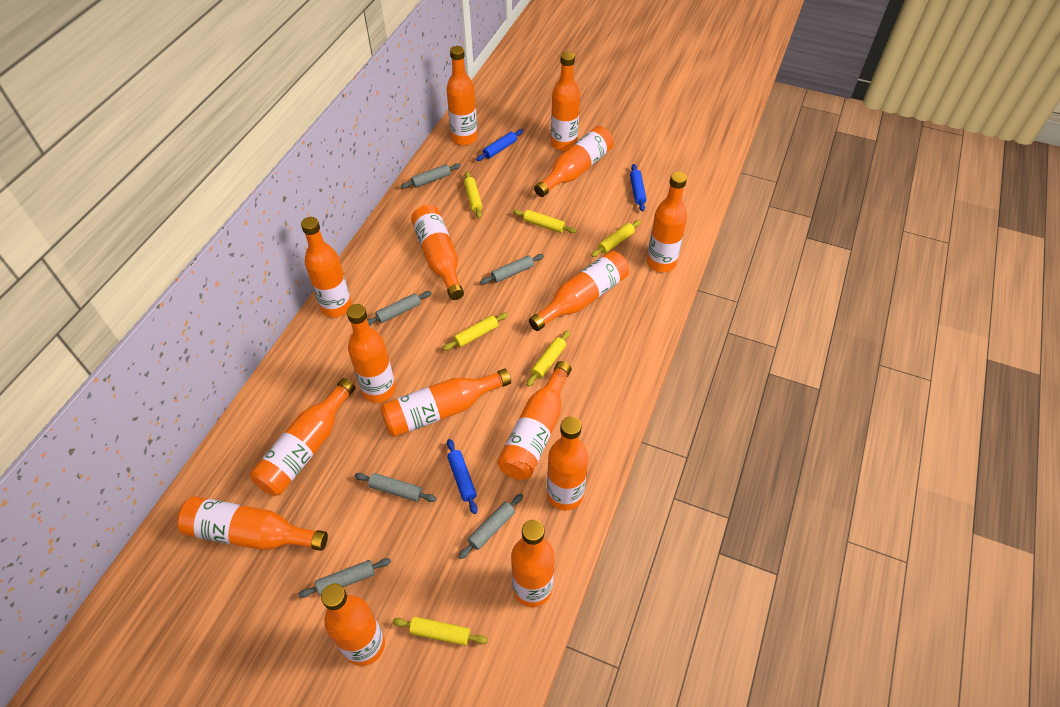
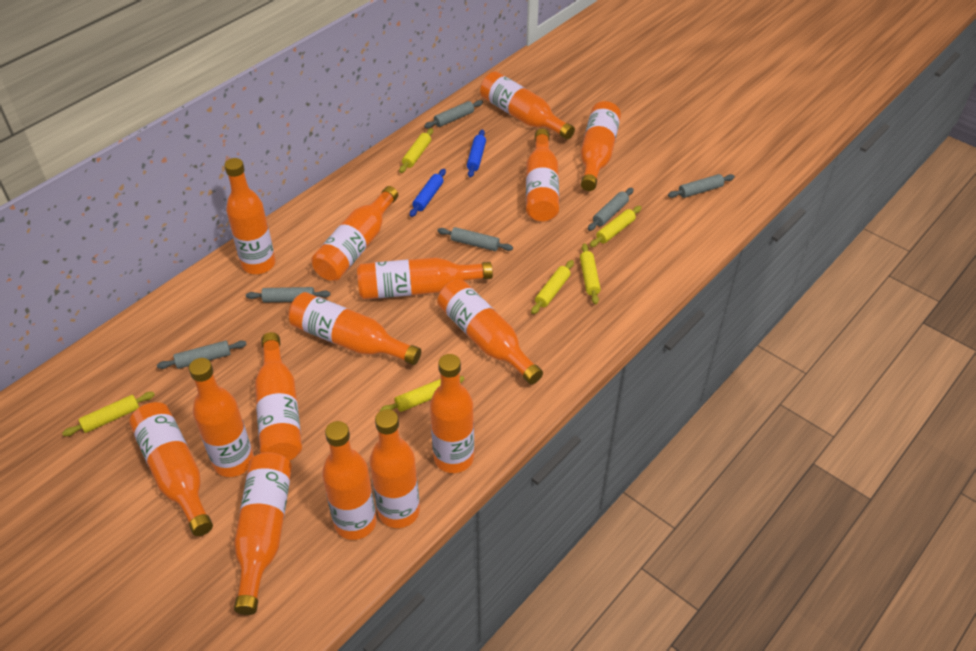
blue rolling pin: 3 -> 2

